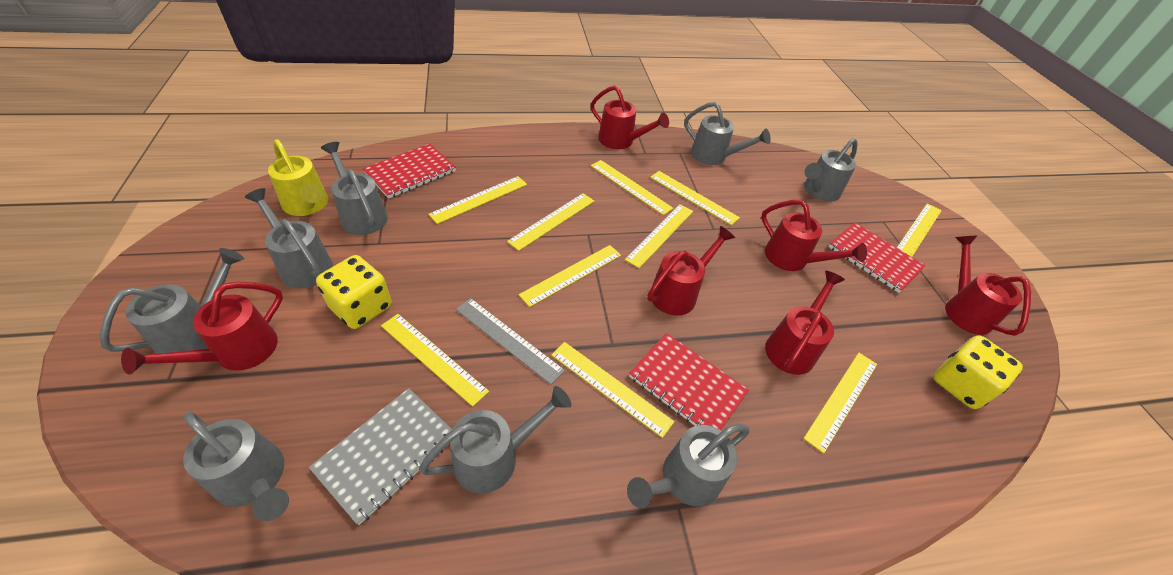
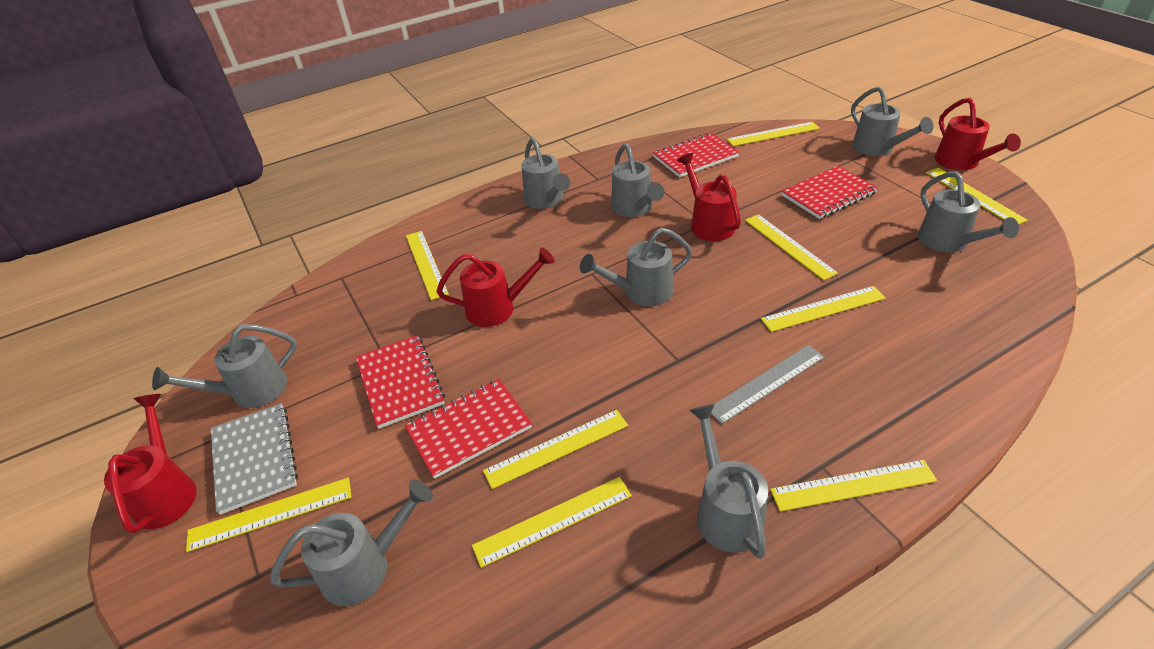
red notebook: 3 -> 4
red watering can: 6 -> 4
yellow dice: 2 -> 0
yellow ruler: 10 -> 9
yellow watering can: 1 -> 0

